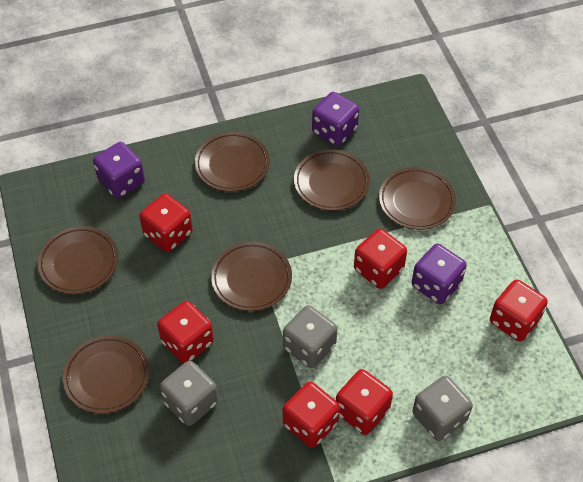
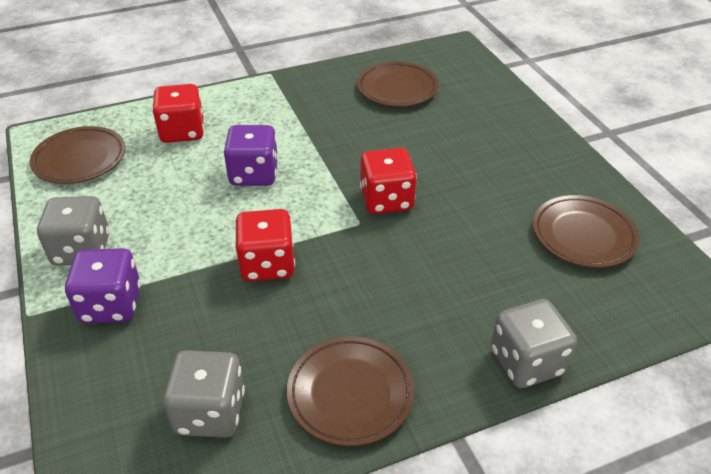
brown plate: 6 -> 4
purple dice: 3 -> 2
red dice: 6 -> 3

